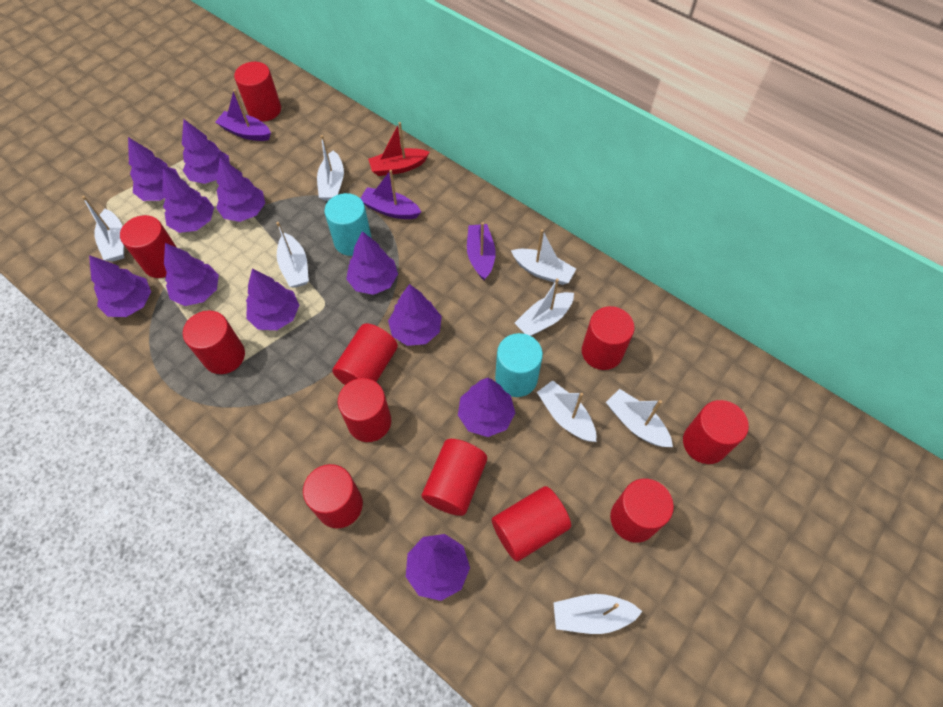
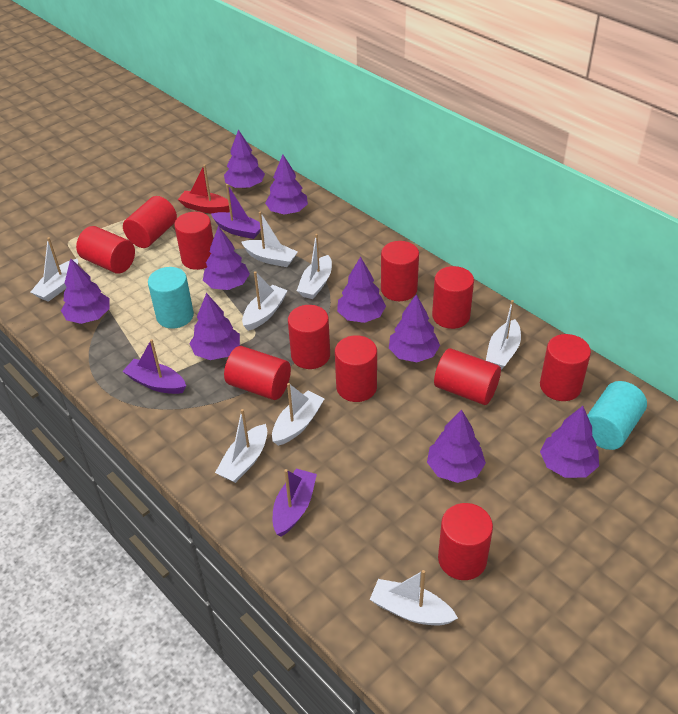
purple tree: 11 -> 9

